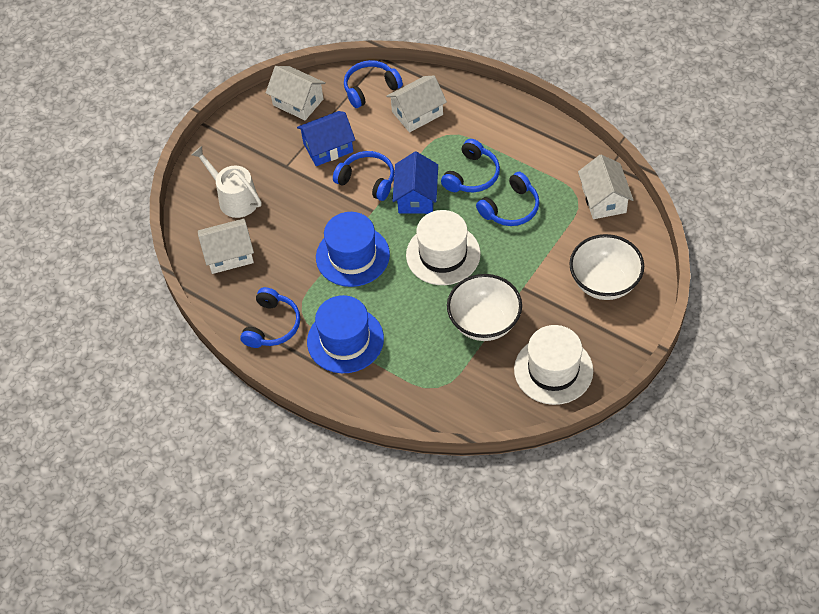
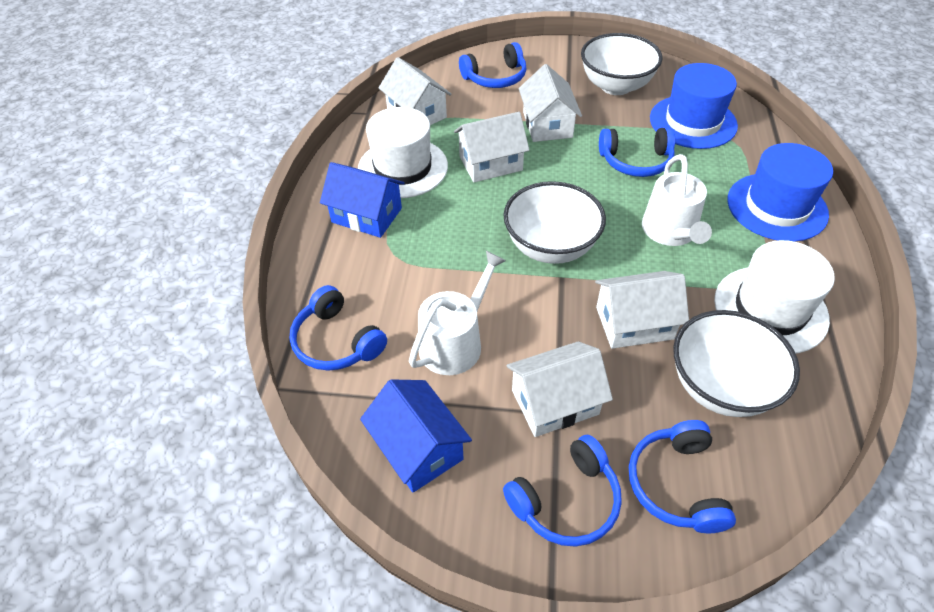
white bowl: 2 -> 3
white house: 4 -> 5
white watering can: 1 -> 2

